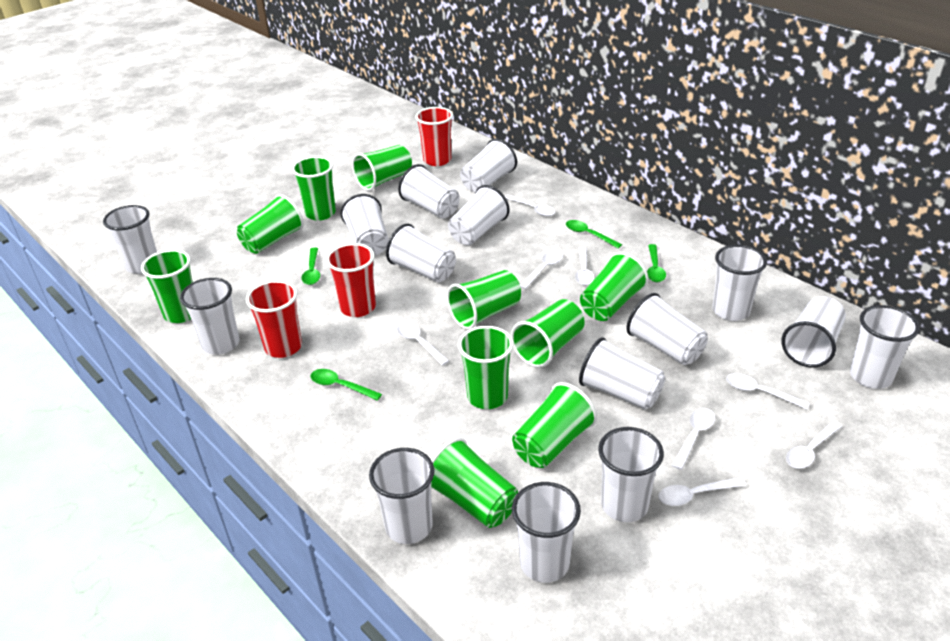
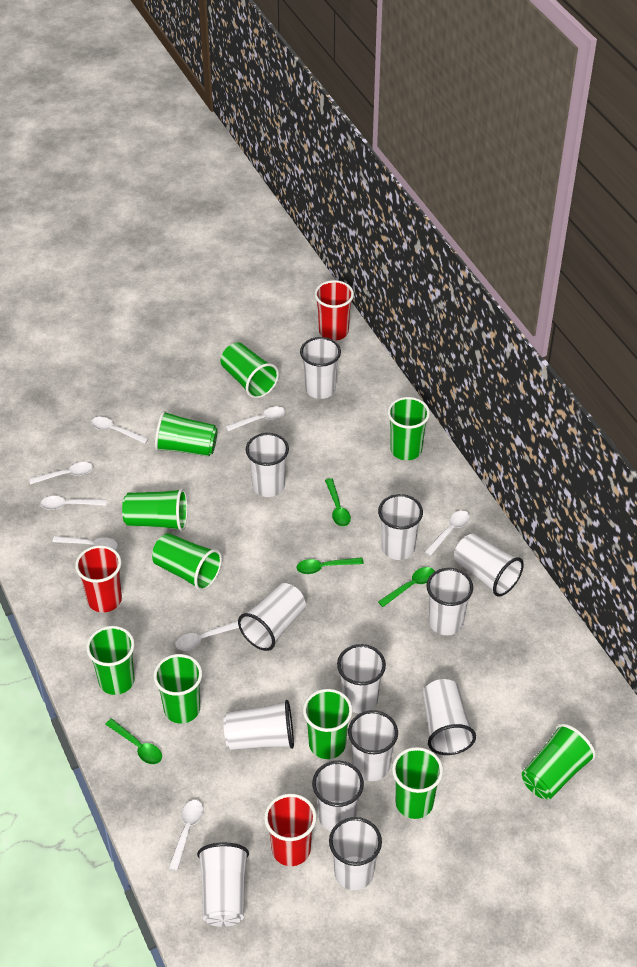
white cup: 15 -> 13

